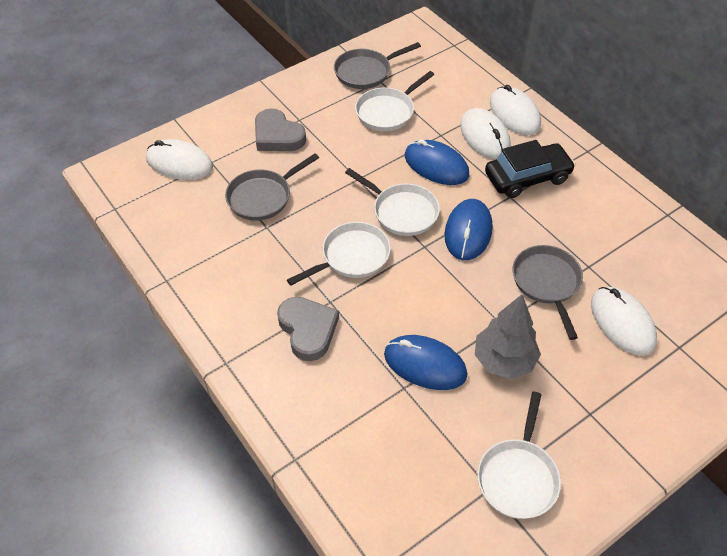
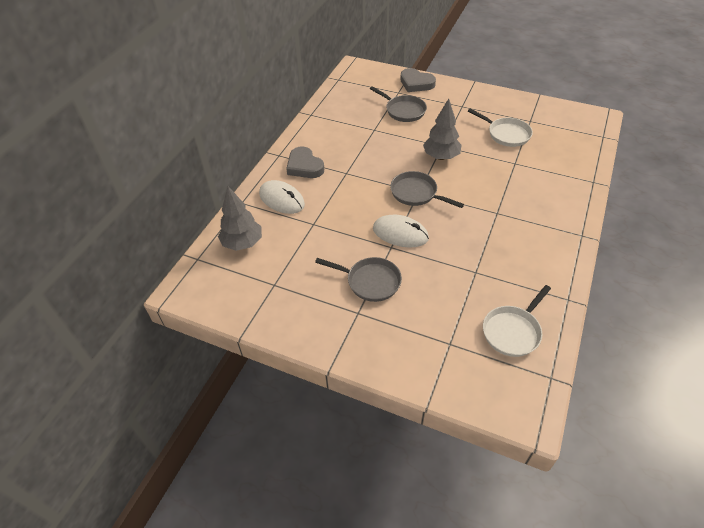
black car: 1 -> 0
blue mouse: 3 -> 0
grey tree: 1 -> 2
white mouse: 4 -> 2
white pan: 4 -> 2

